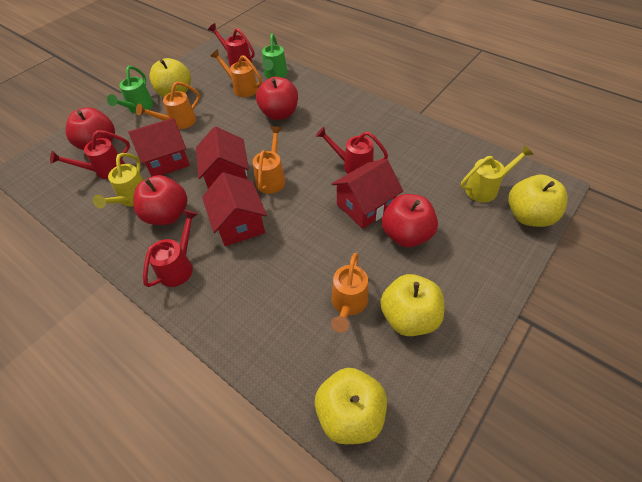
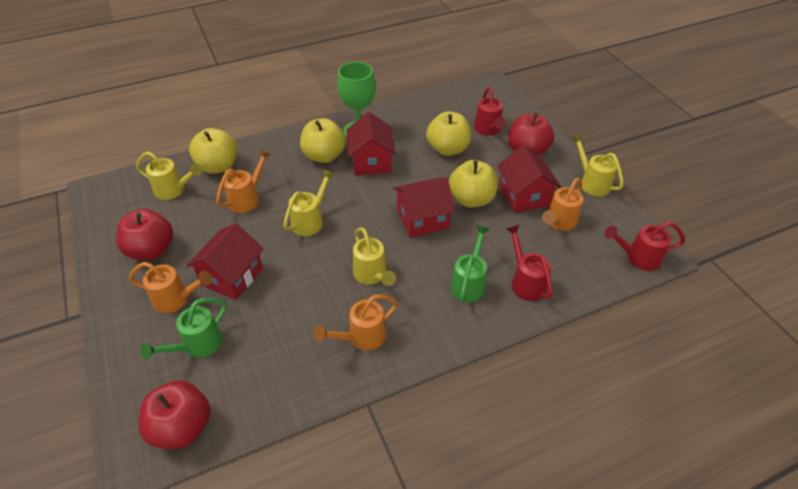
green goblet: 0 -> 1
red apple: 4 -> 3
red watering can: 4 -> 3
yellow watering can: 2 -> 4

